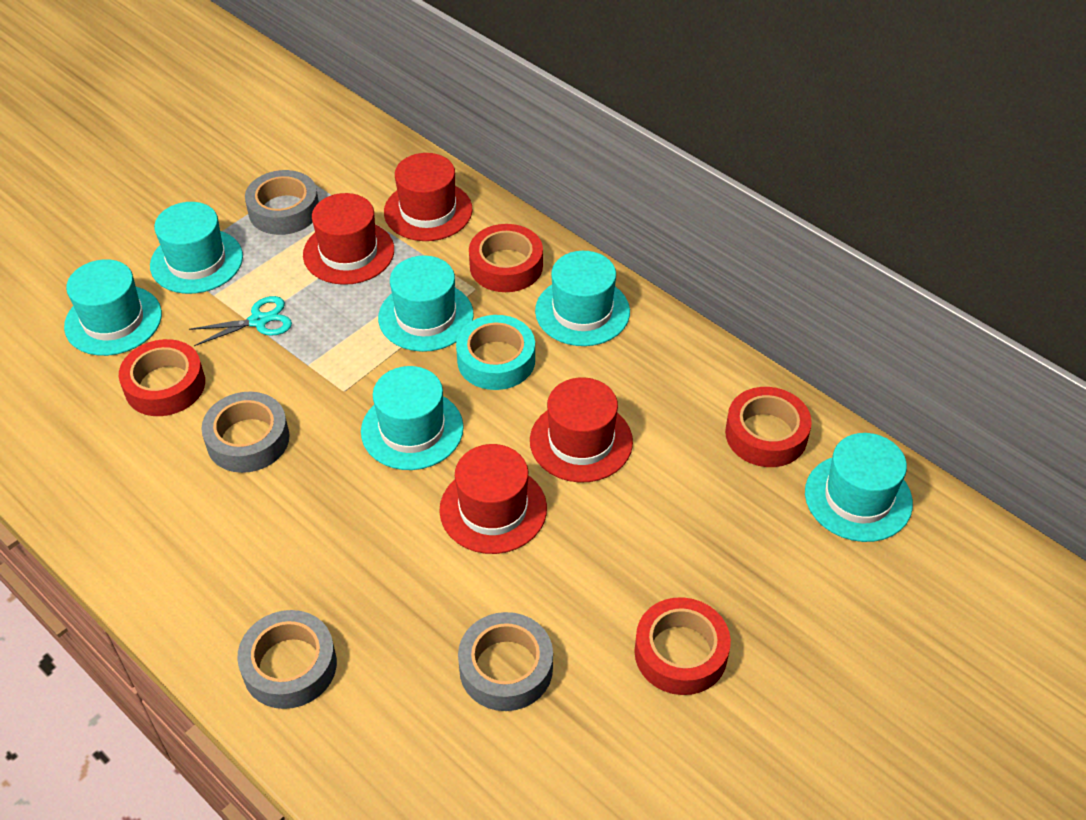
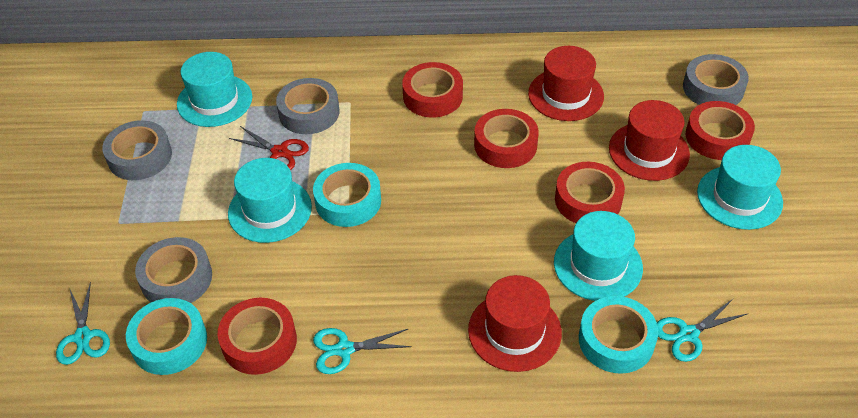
red hat: 4 -> 3
red scissors: 0 -> 1
red tape: 4 -> 5
turquoise hat: 6 -> 4
turquoise scissors: 1 -> 3
turquoise tape: 1 -> 3

